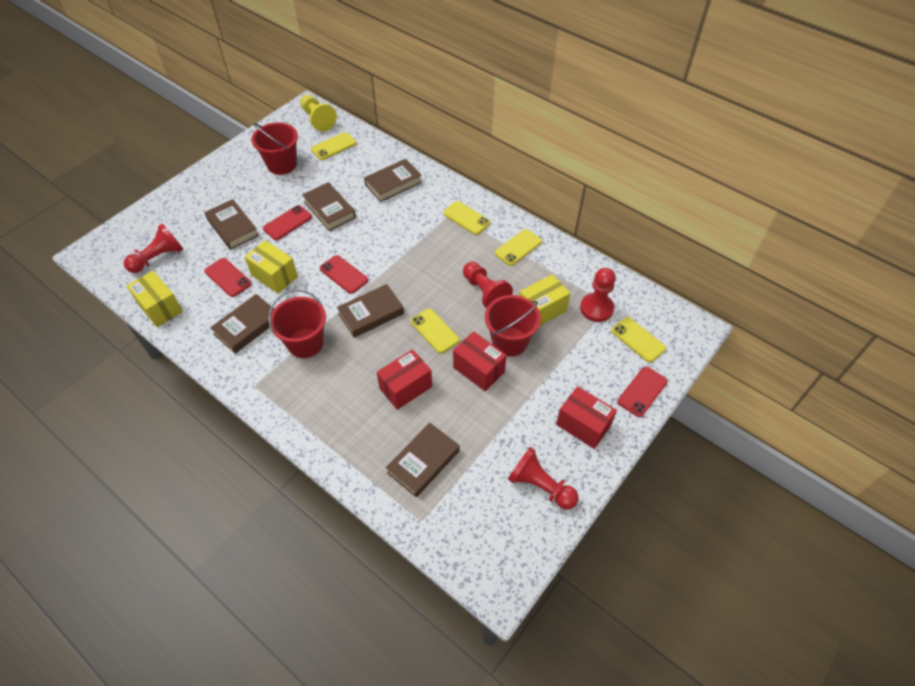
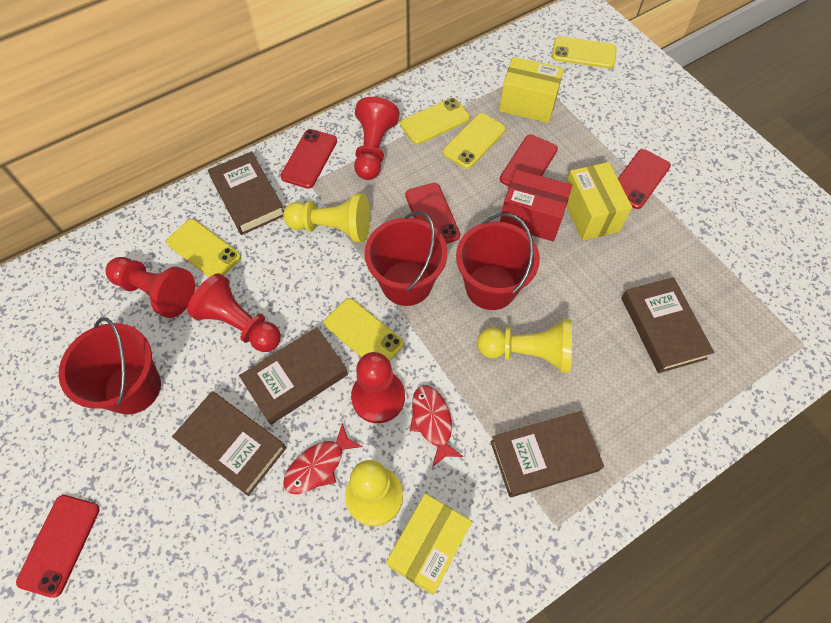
brown book: 6 -> 5
red box: 3 -> 1
red fish: 0 -> 2
red phone: 4 -> 5
yellow pawn: 1 -> 3

